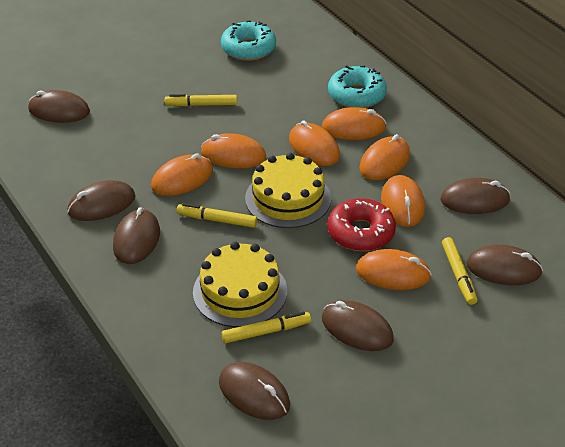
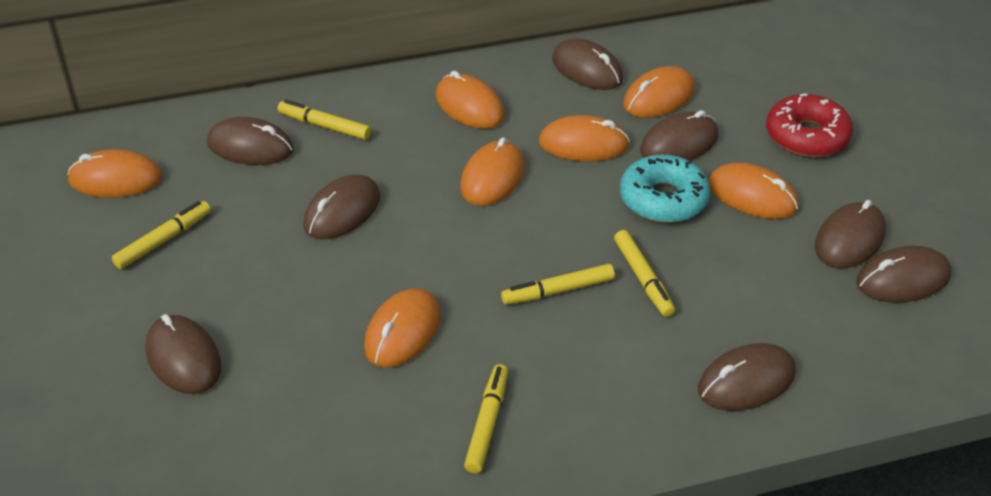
brown mouse: 7 -> 8
turquoise donut: 2 -> 1
yellow cake: 2 -> 0
yellow marker: 4 -> 5

